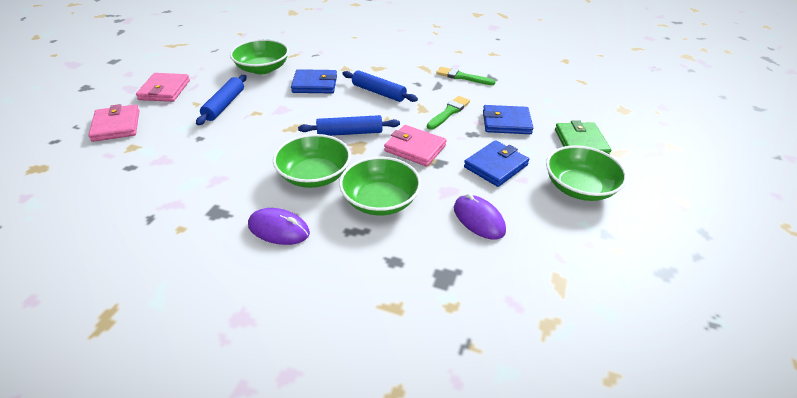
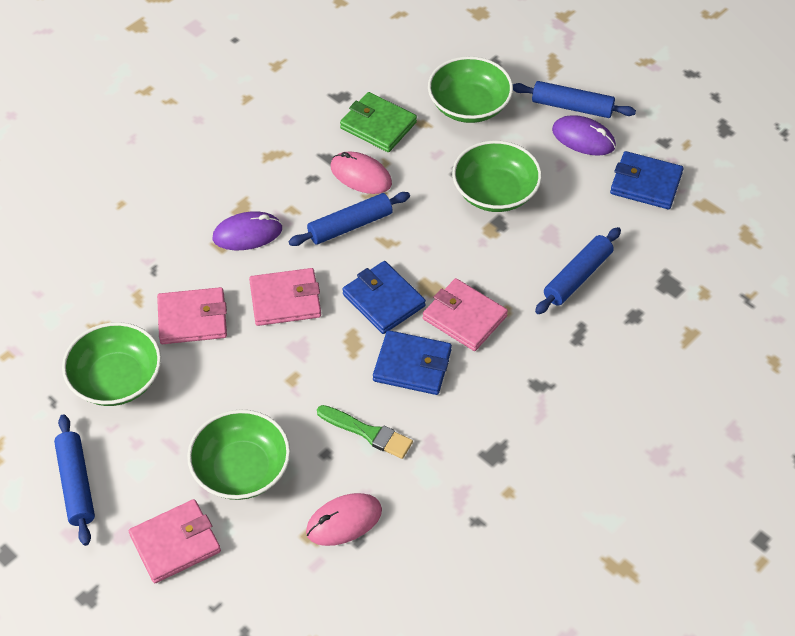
blue rolling pin: 3 -> 4
green brush: 2 -> 1
pink mouse: 0 -> 2
pink wallet: 3 -> 4

